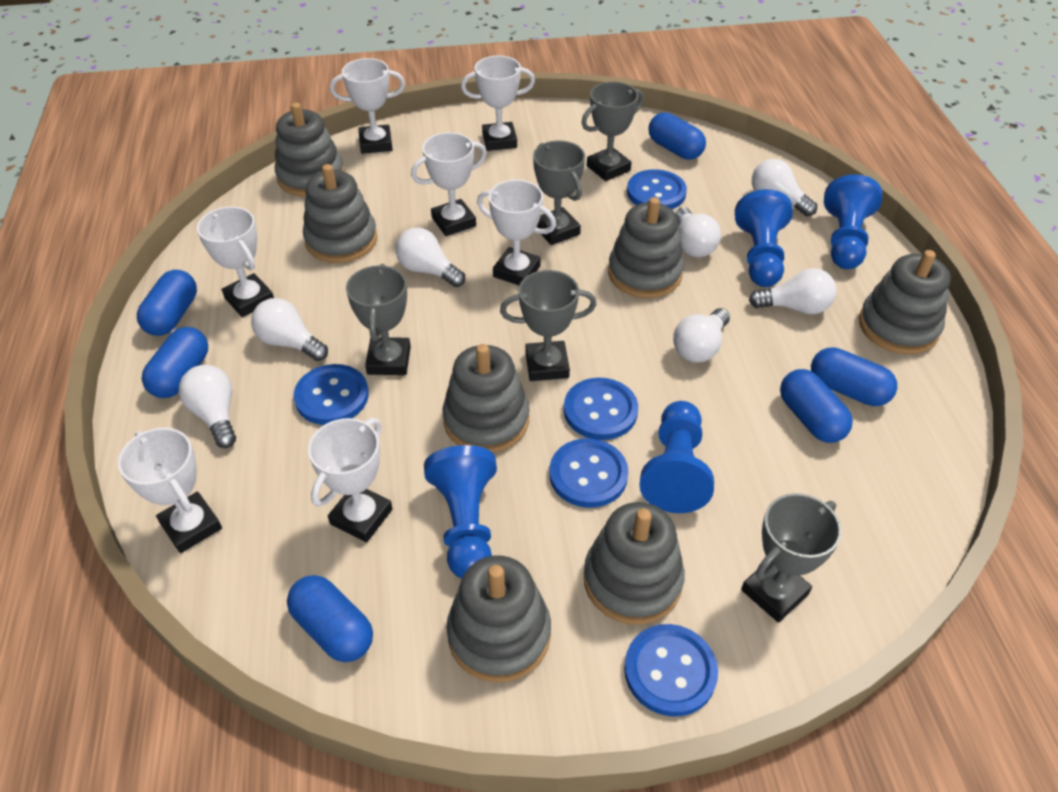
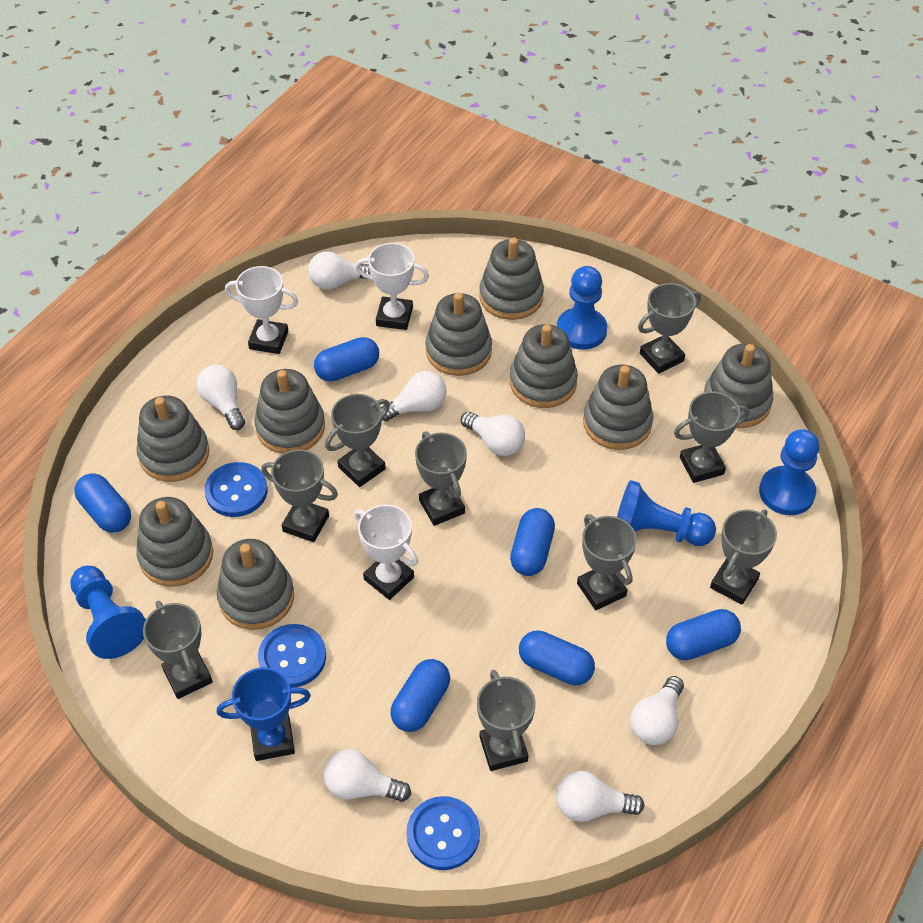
blue button: 5 -> 3
blue trophy: 0 -> 1
grey stacking toy: 7 -> 9
grey trophy: 5 -> 9
white trophy: 7 -> 3

